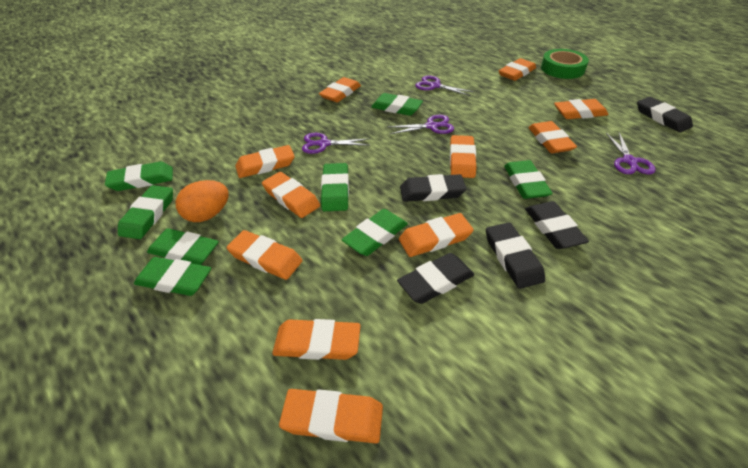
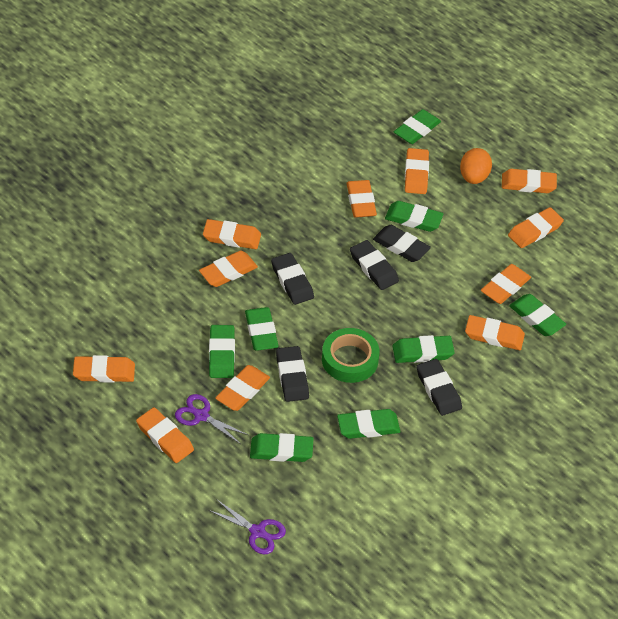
purple scissors: 4 -> 2

